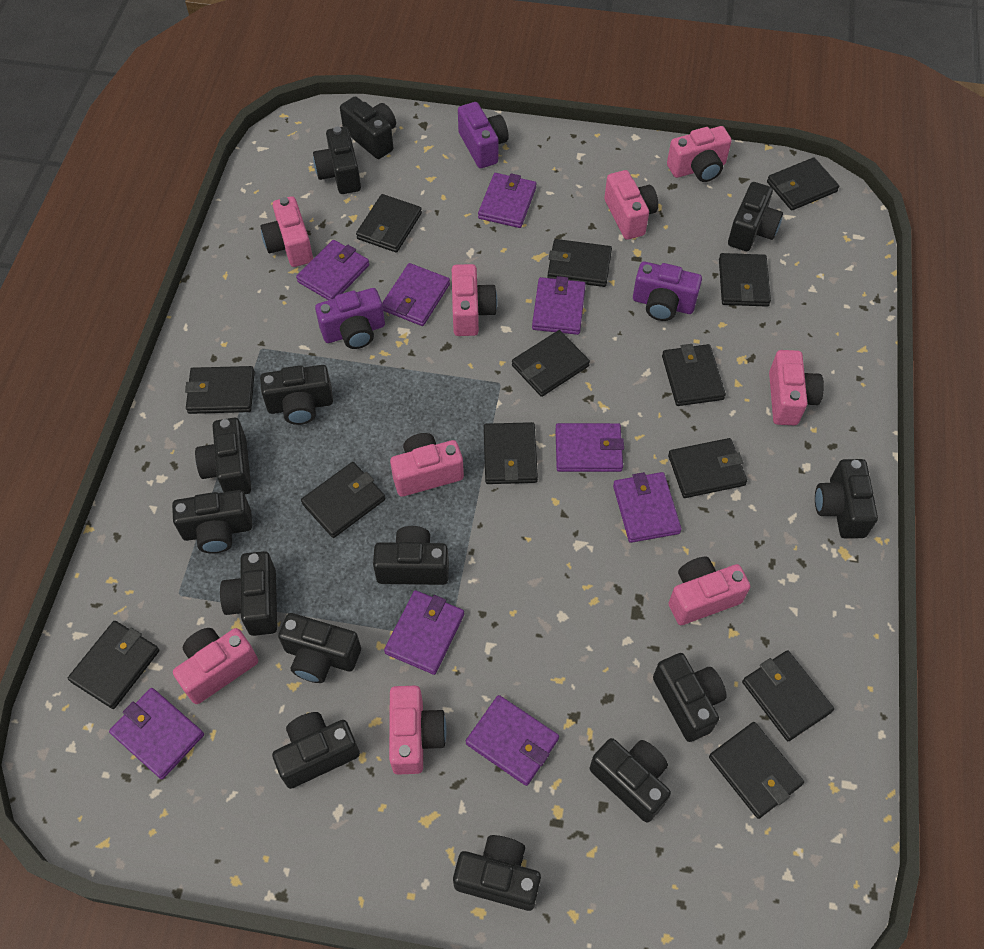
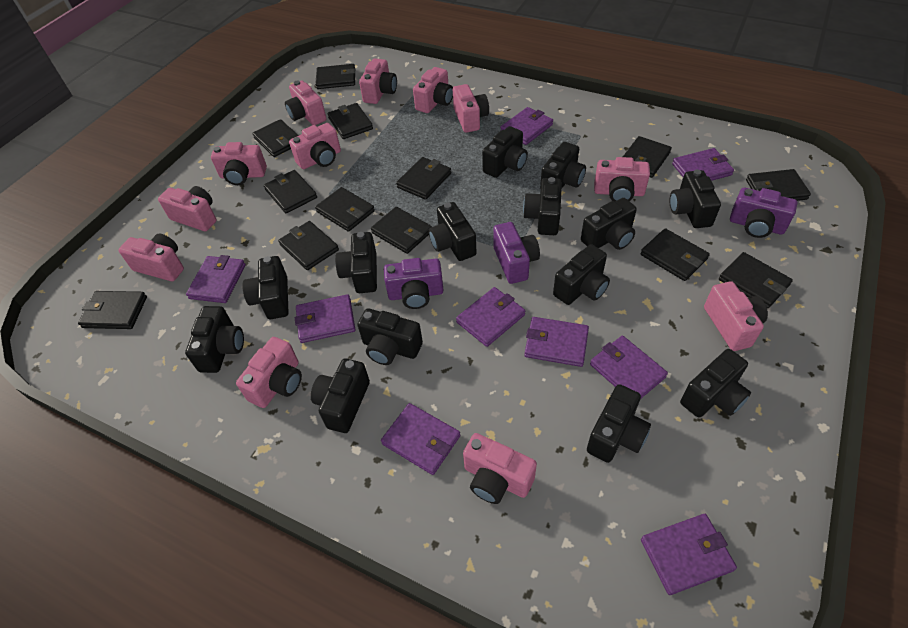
pink camera: 9 -> 12

